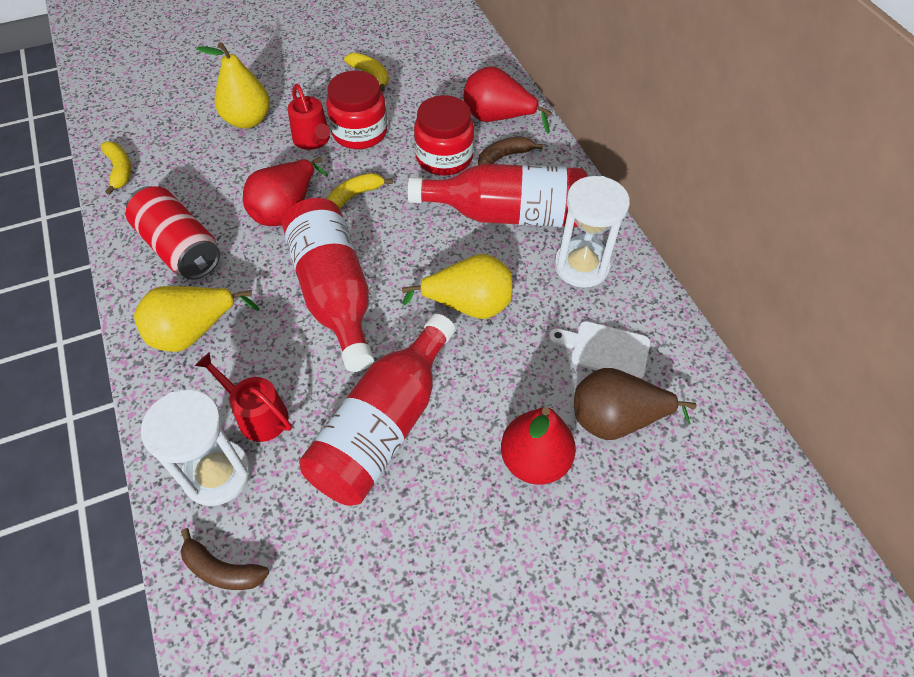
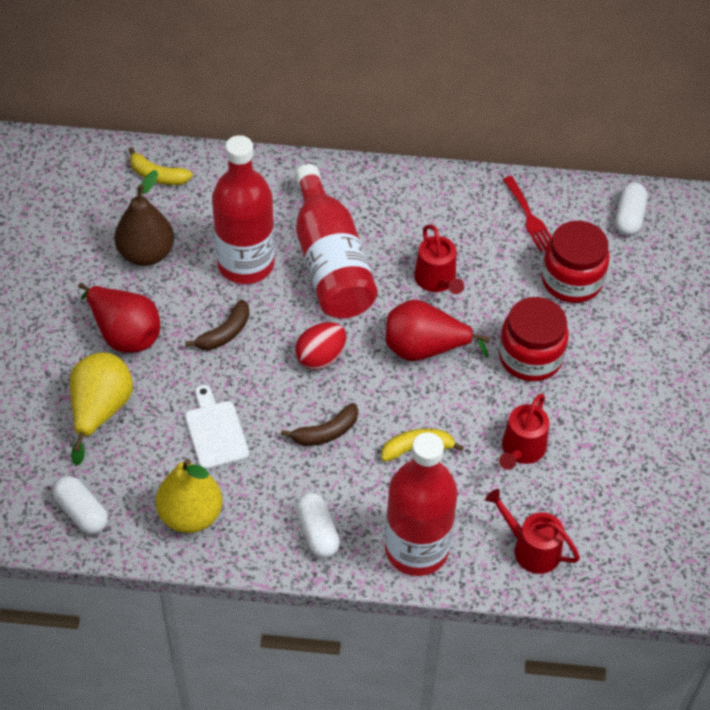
red can: 1 -> 0
red egg: 0 -> 1
red fork: 0 -> 1
red pear: 3 -> 2
red watering can: 2 -> 3
white capsule: 0 -> 3
white hourglass: 2 -> 0
yellow banana: 3 -> 2
yellow pear: 3 -> 2

